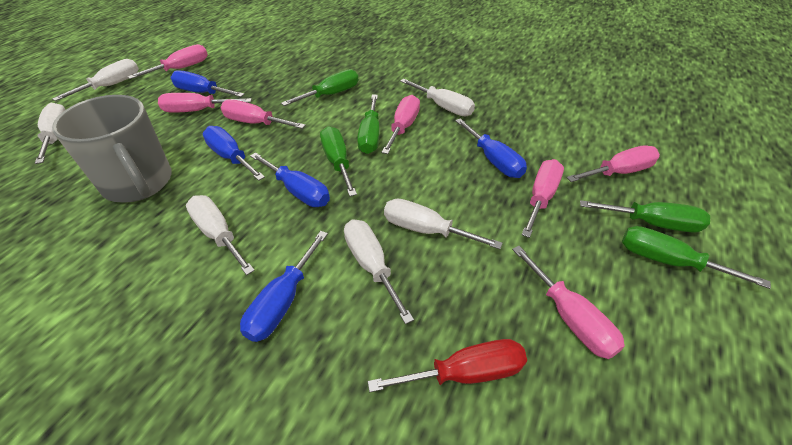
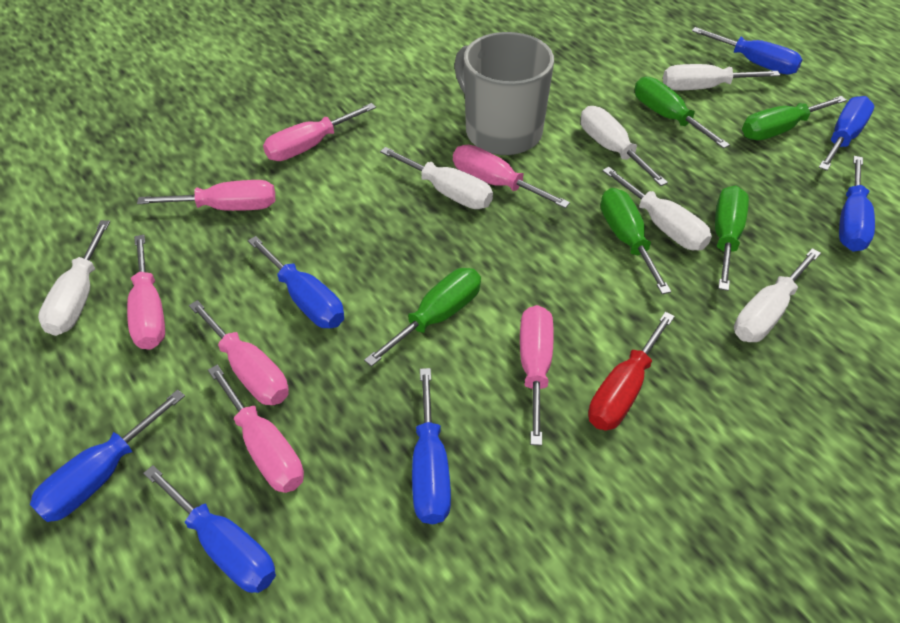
blue screwdriver: 5 -> 7

